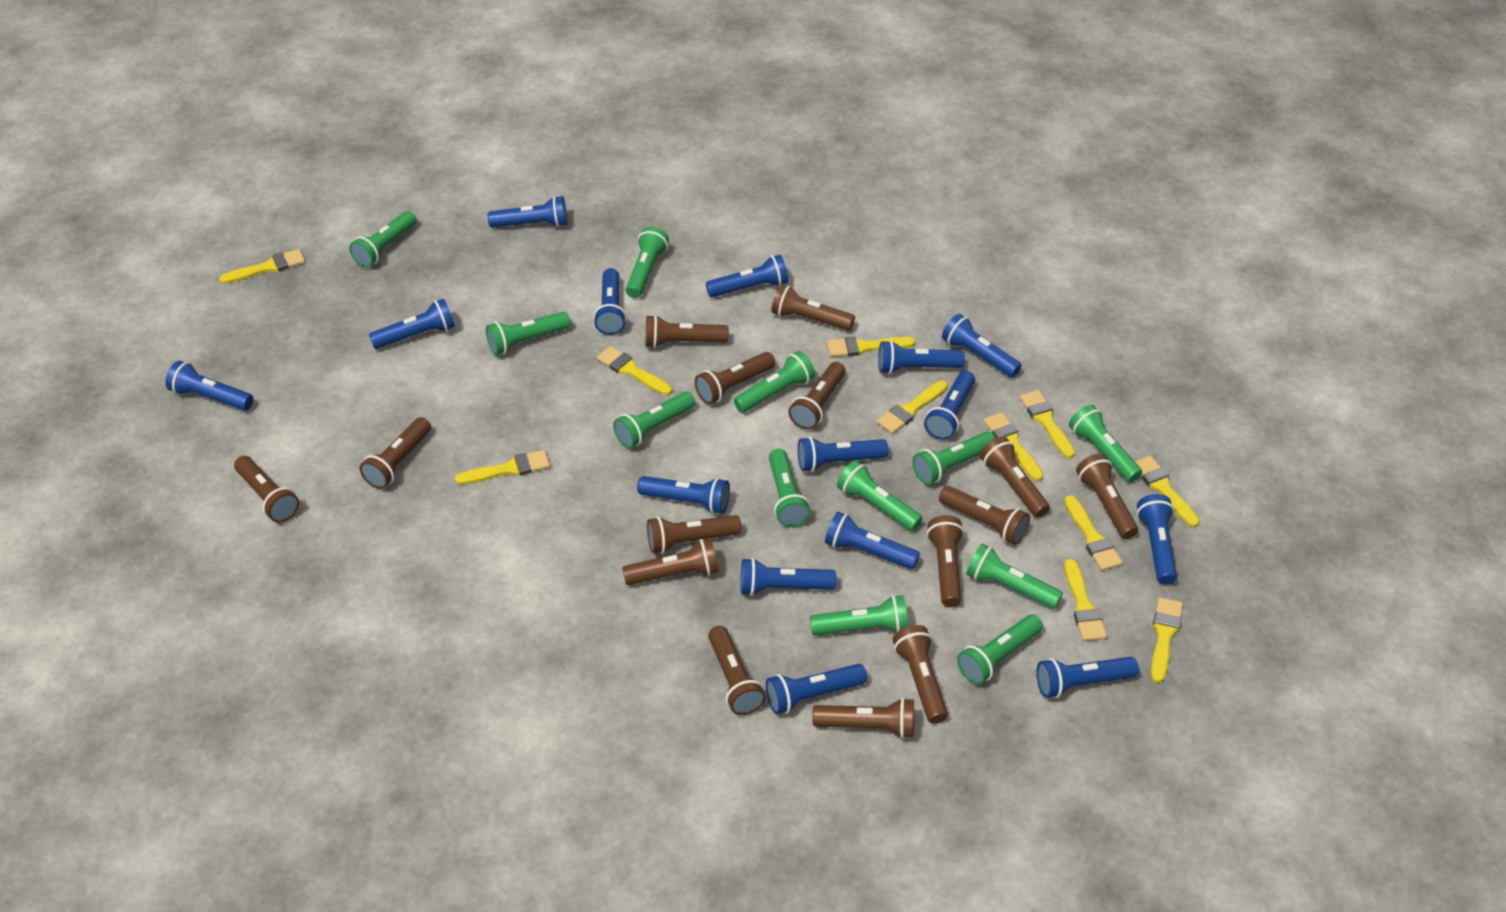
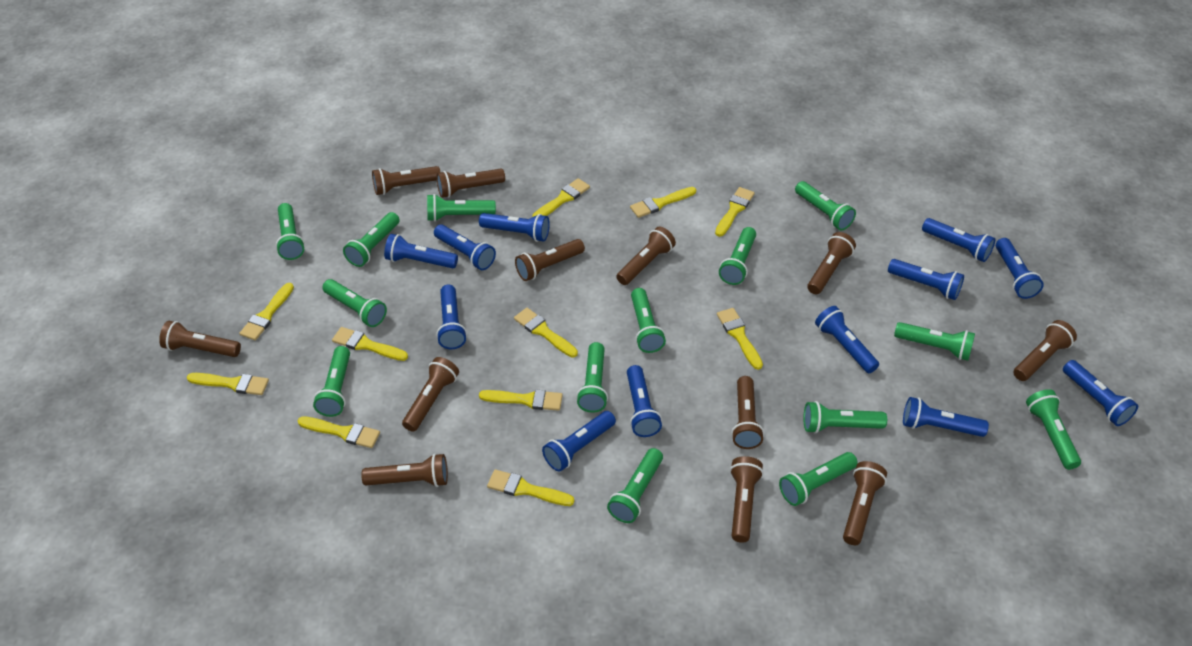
blue flashlight: 15 -> 12
brown flashlight: 15 -> 12
green flashlight: 12 -> 14

